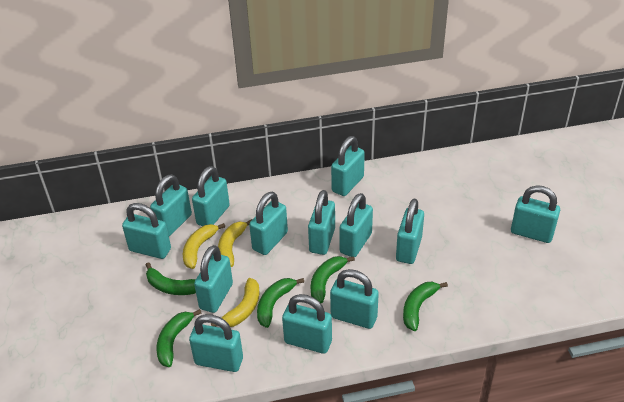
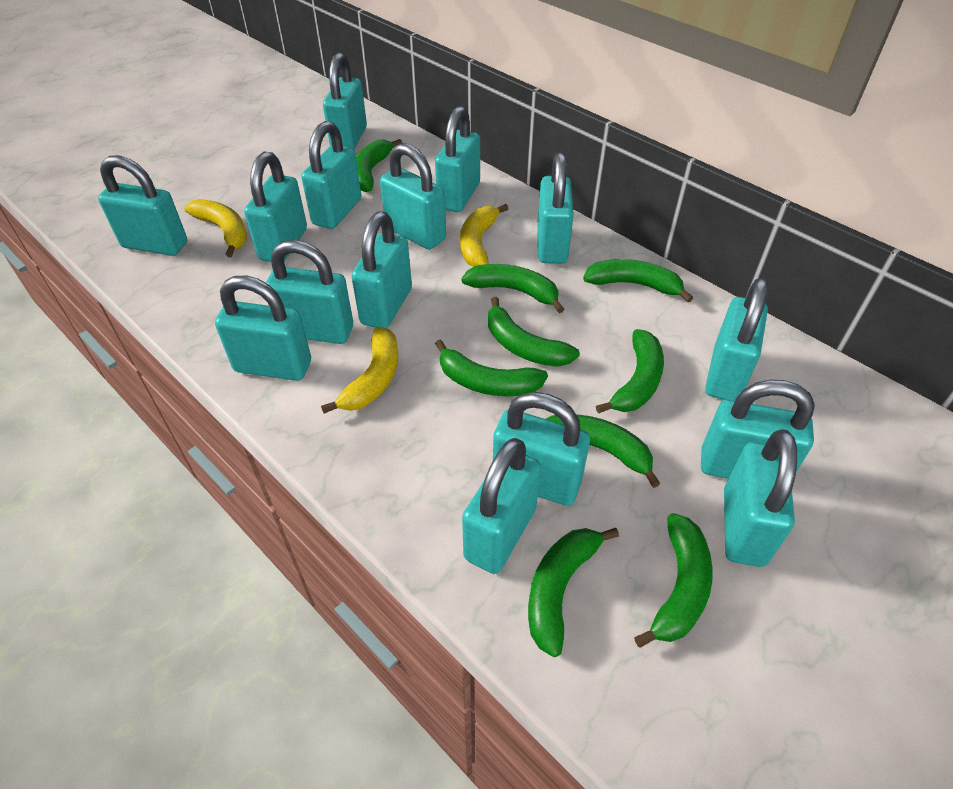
green banana: 5 -> 9
turquoise padlock: 13 -> 15

